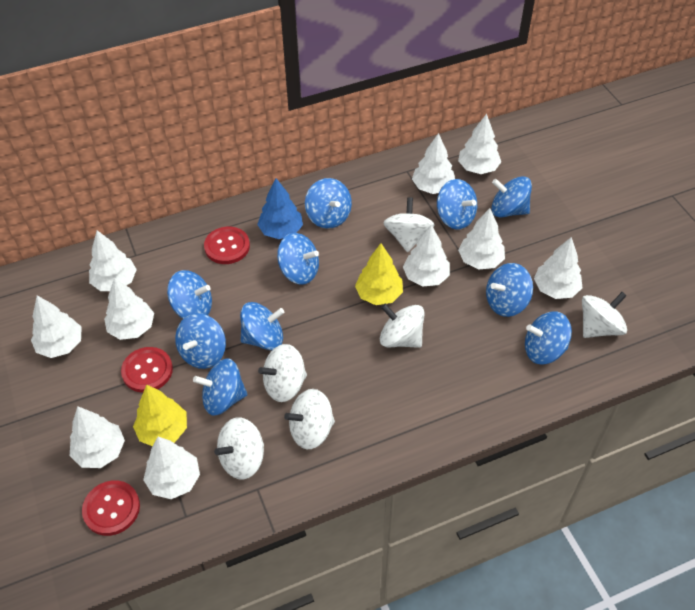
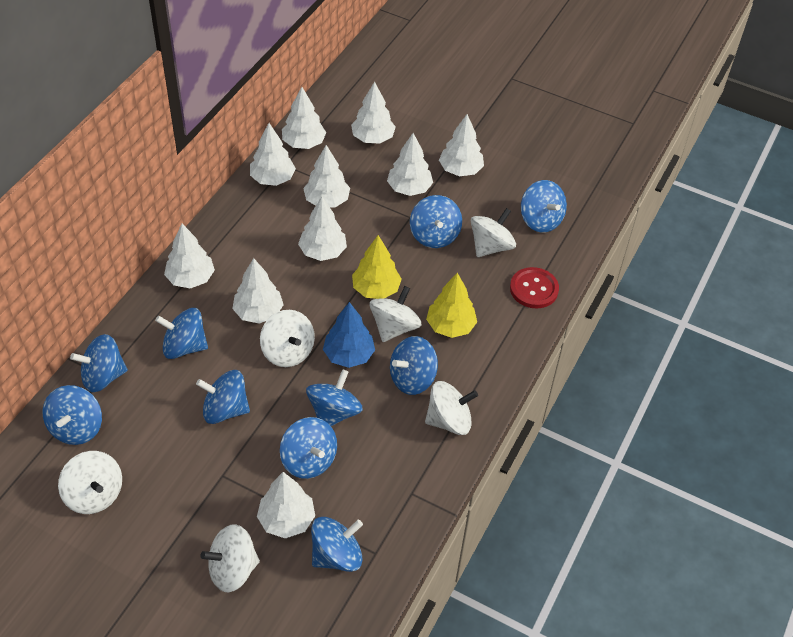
red button: 3 -> 1

